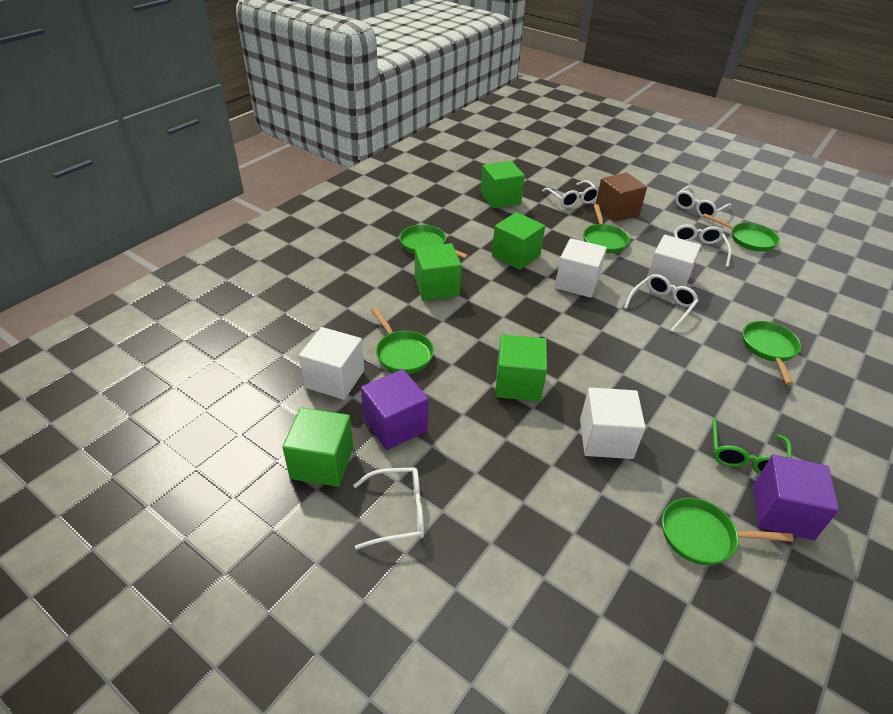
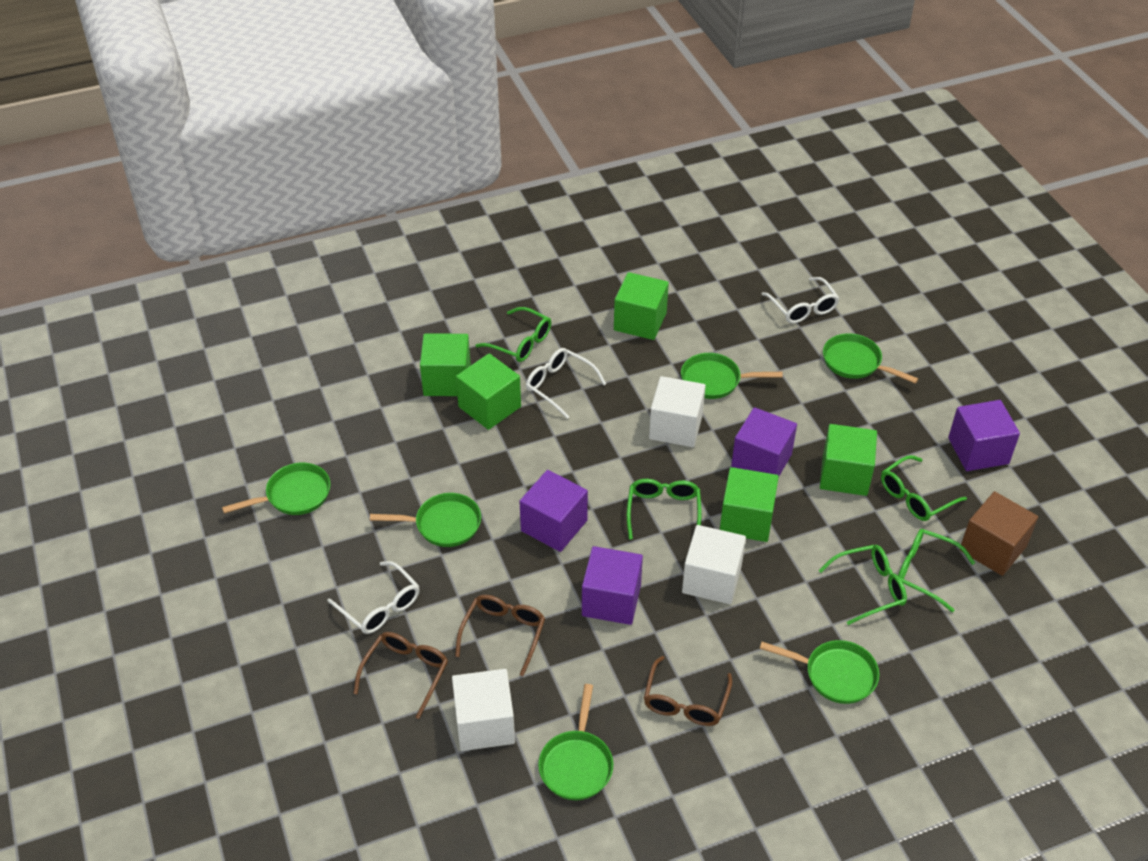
brown glasses: 0 -> 3
green glasses: 1 -> 5
purple cube: 2 -> 4
white cube: 4 -> 3
white glasses: 5 -> 3

